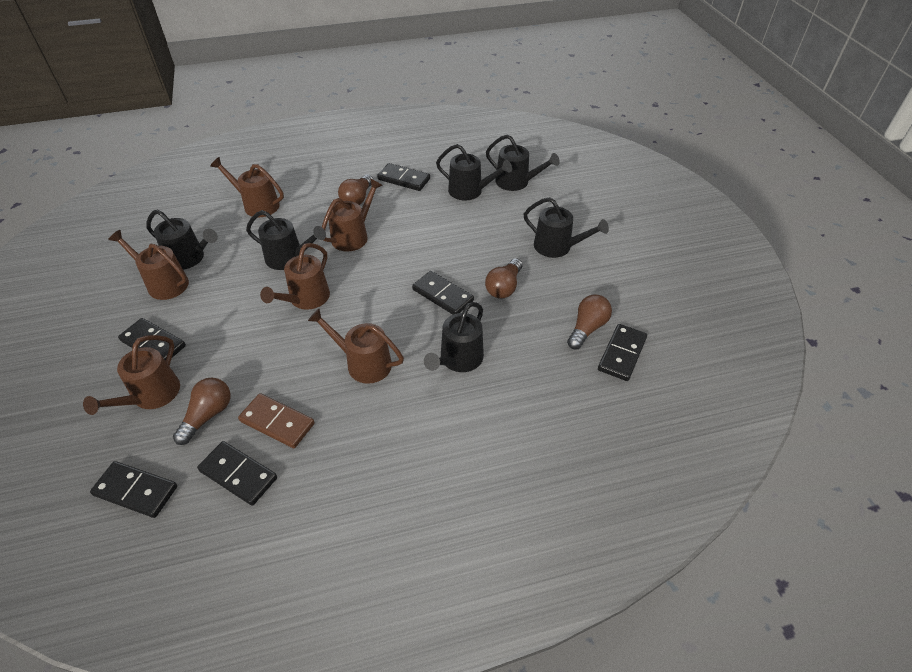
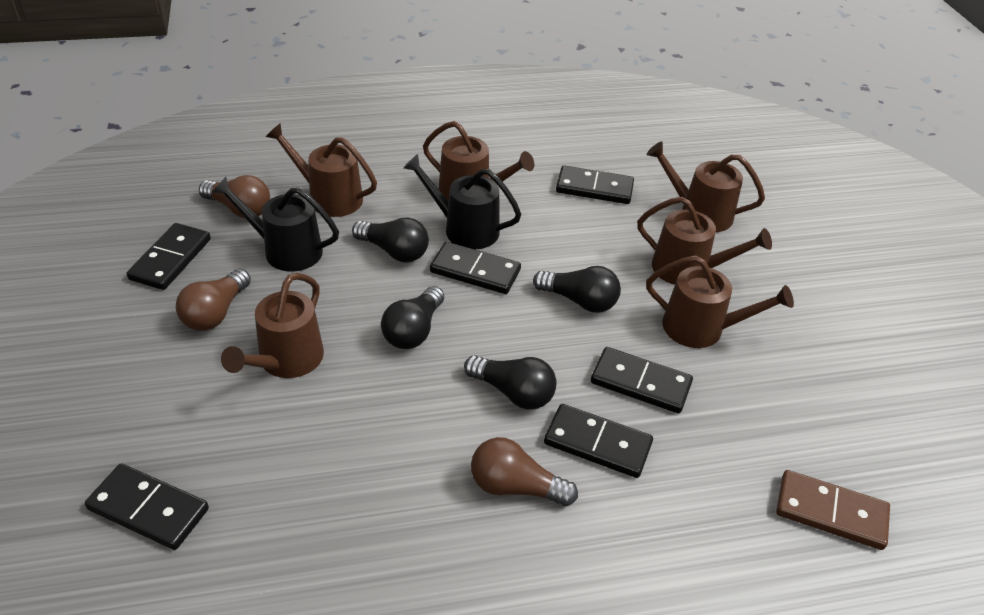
black light bulb: 0 -> 4
black watering can: 6 -> 2
brown light bulb: 4 -> 3

